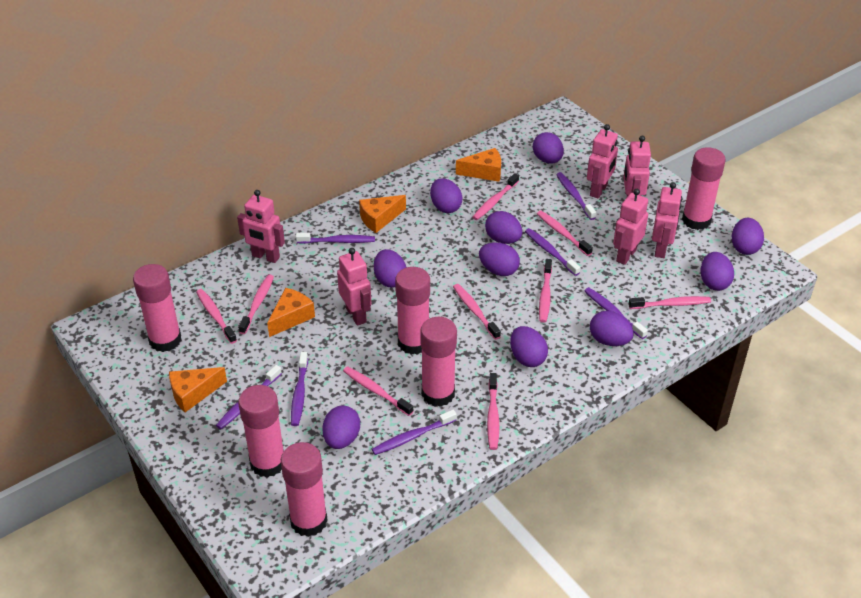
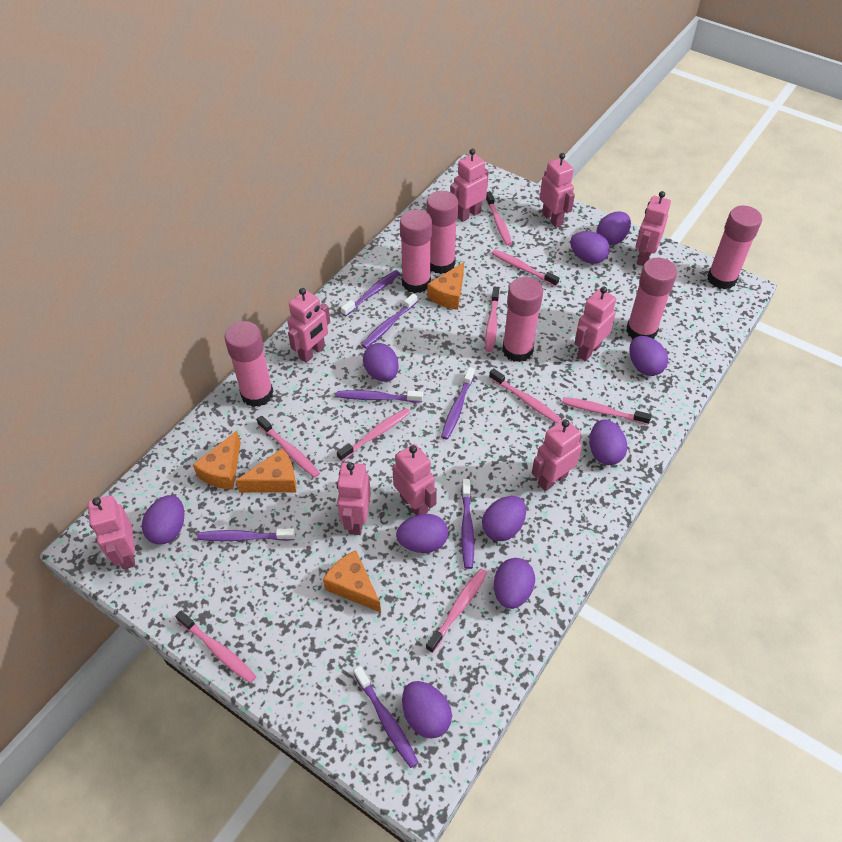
pink robot: 6 -> 9

